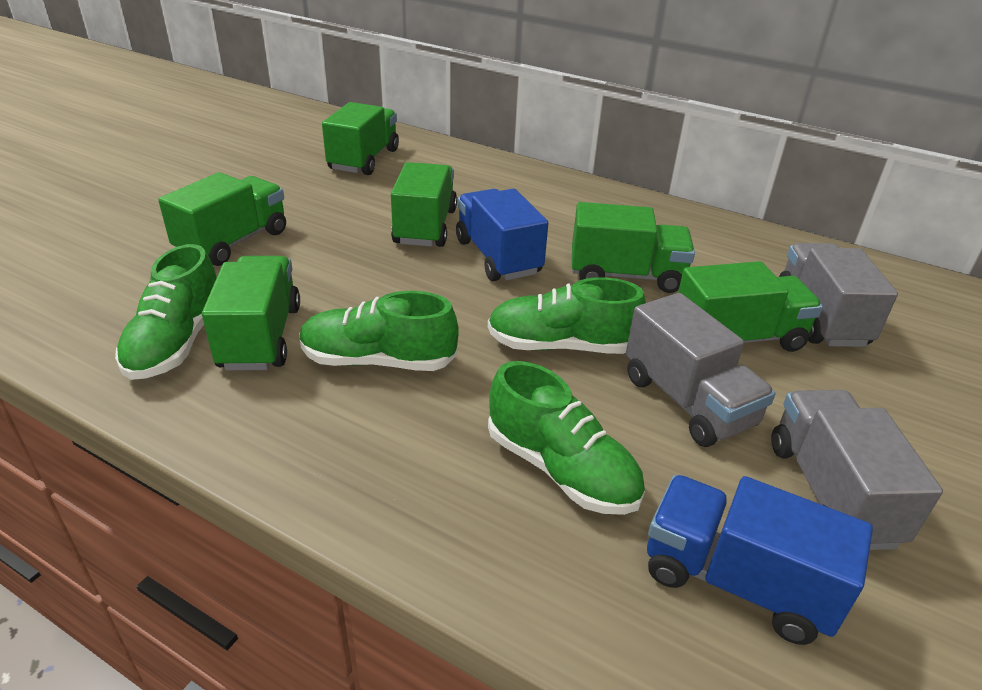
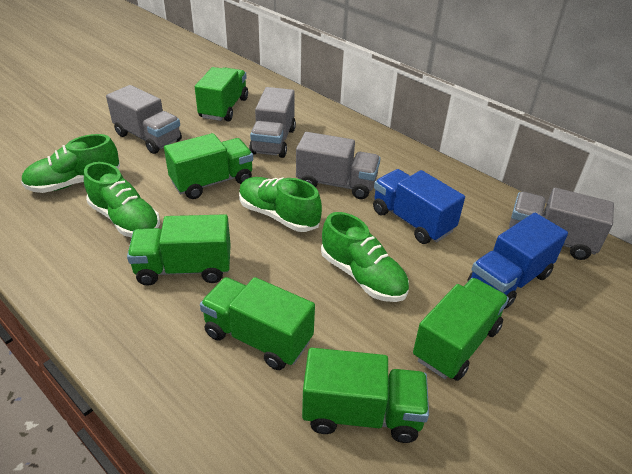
grey truck: 3 -> 4

